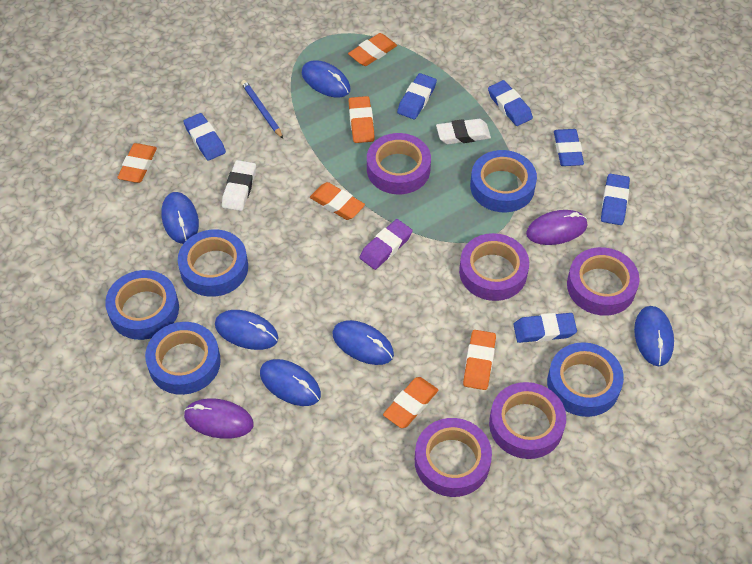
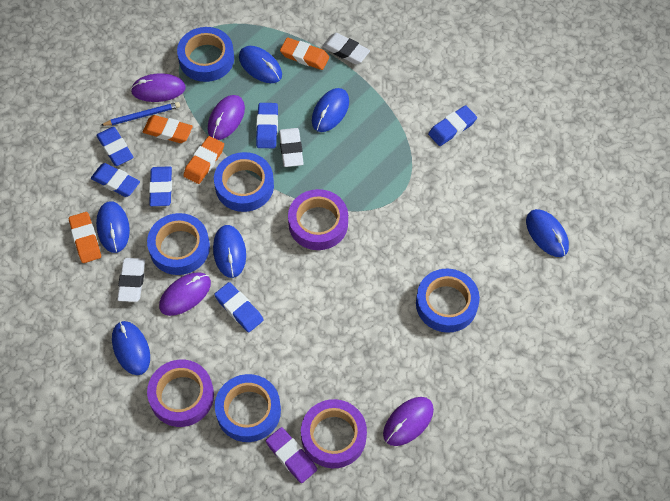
orange eraser: 6 -> 4
purple mouse: 2 -> 4
purple tape: 5 -> 3
white eraser: 2 -> 3

